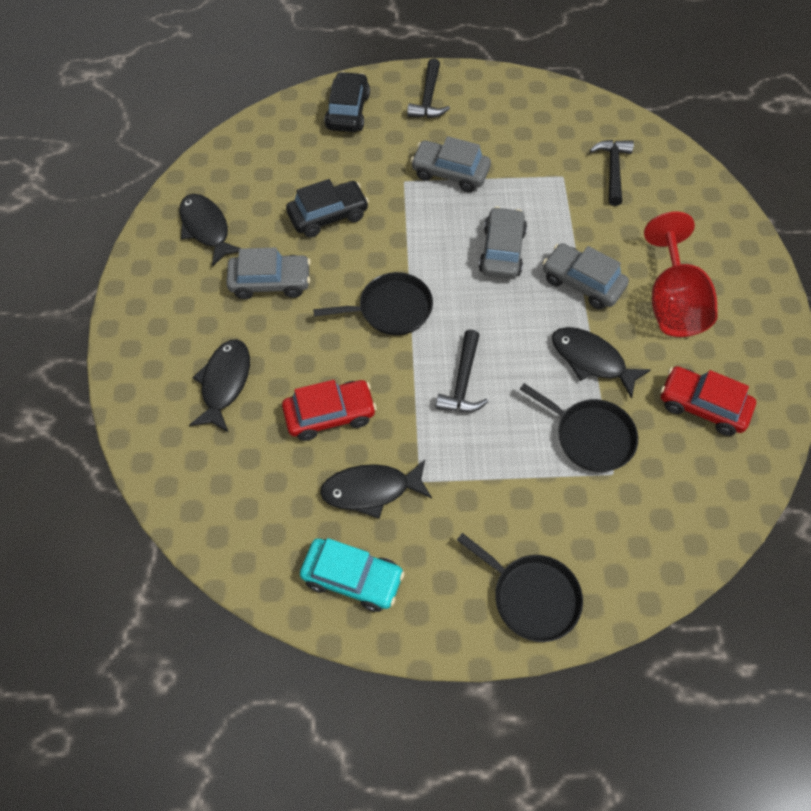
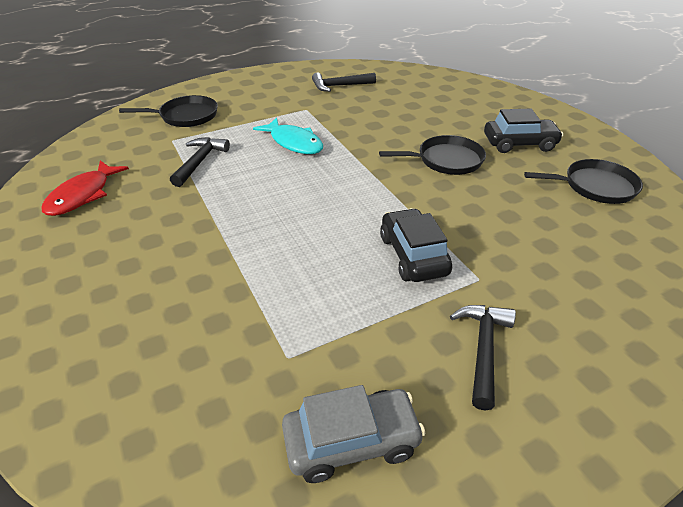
black fish: 4 -> 0
grey car: 4 -> 1
red car: 2 -> 0
red fish: 0 -> 1
red goblet: 1 -> 0
turquoise car: 1 -> 0
turquoise fish: 0 -> 1

